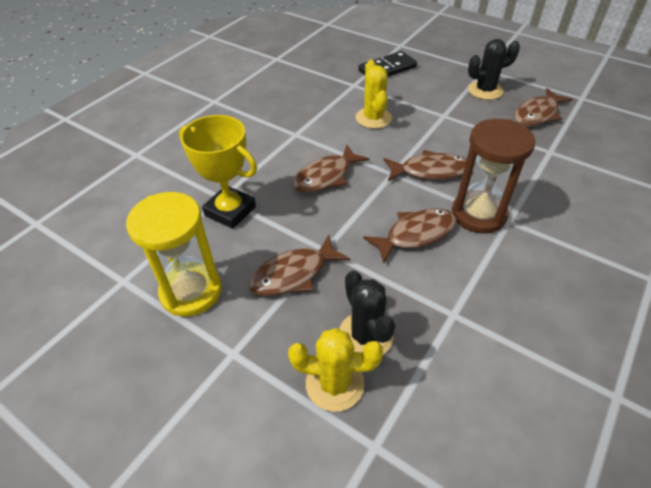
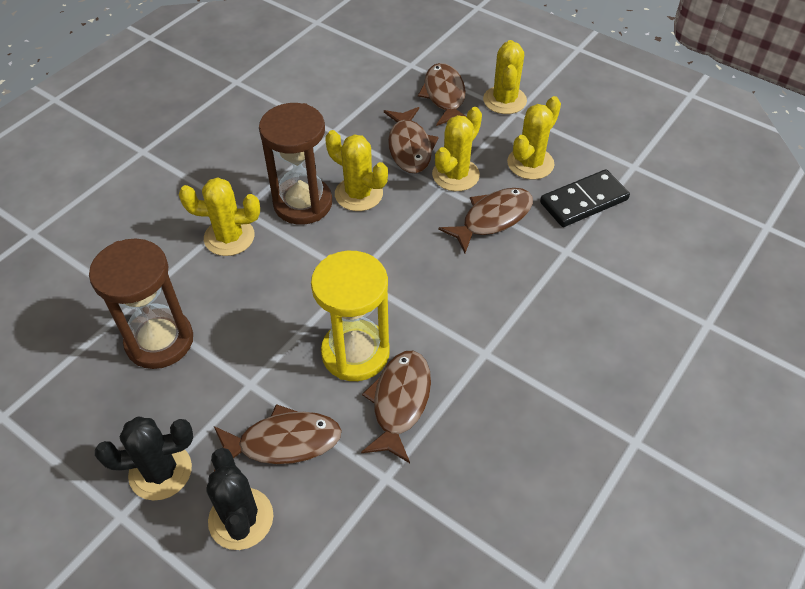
brown hourglass: 1 -> 2
yellow cactus: 2 -> 5
yellow trophy: 1 -> 0

